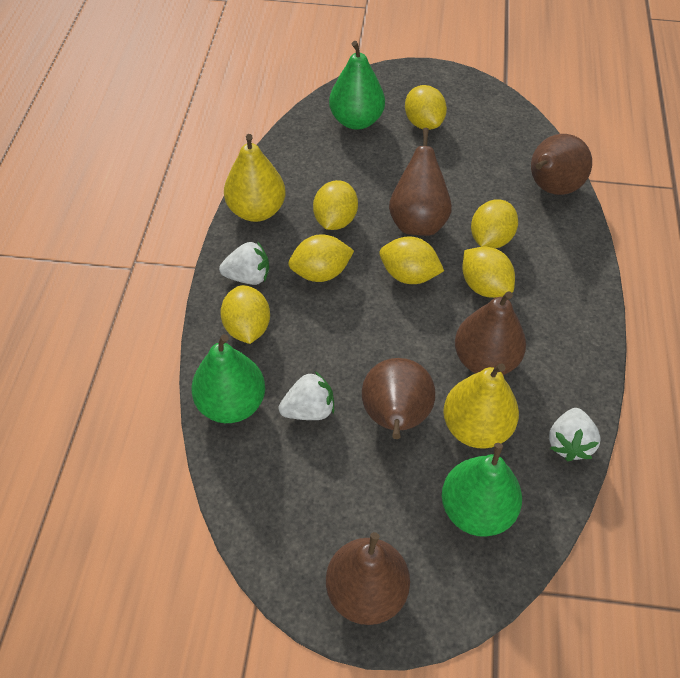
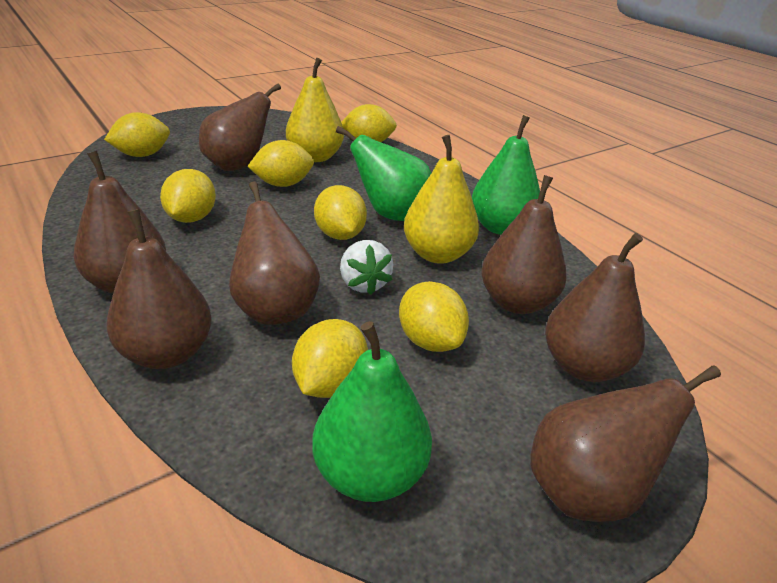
brown pear: 5 -> 7
white strawberry: 3 -> 1

